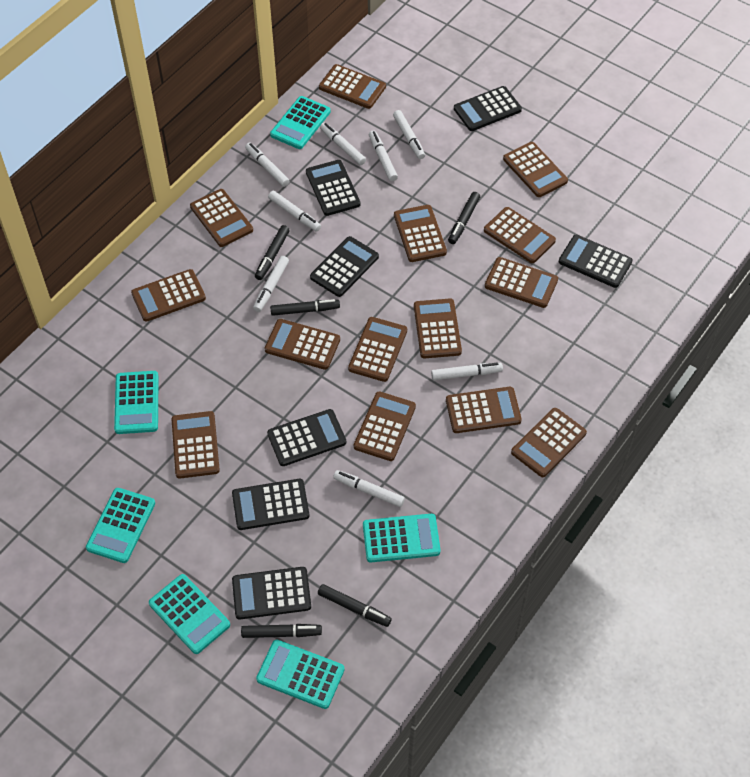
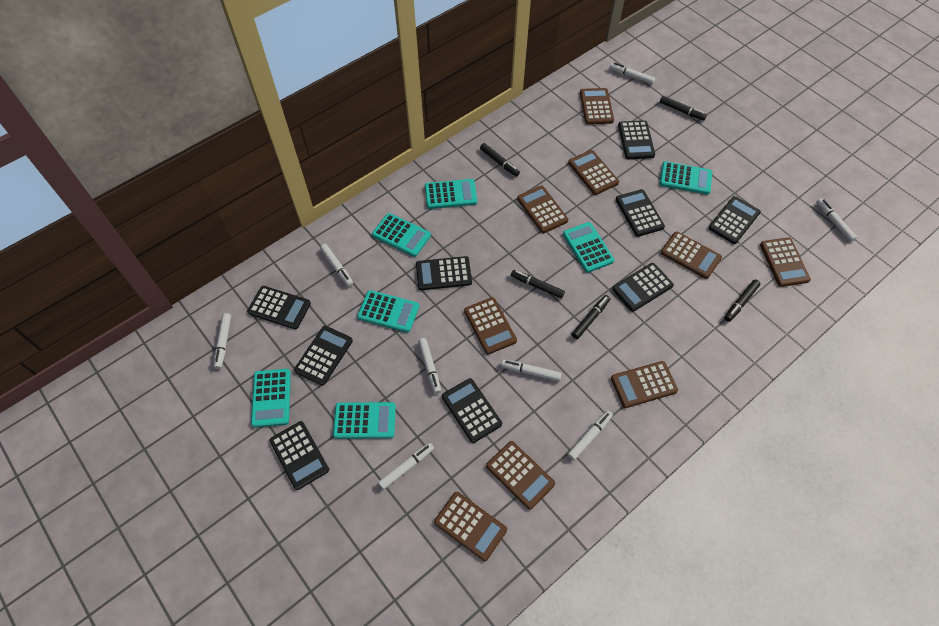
black calculator: 7 -> 9
brown calculator: 14 -> 9
turquoise calculator: 6 -> 7

